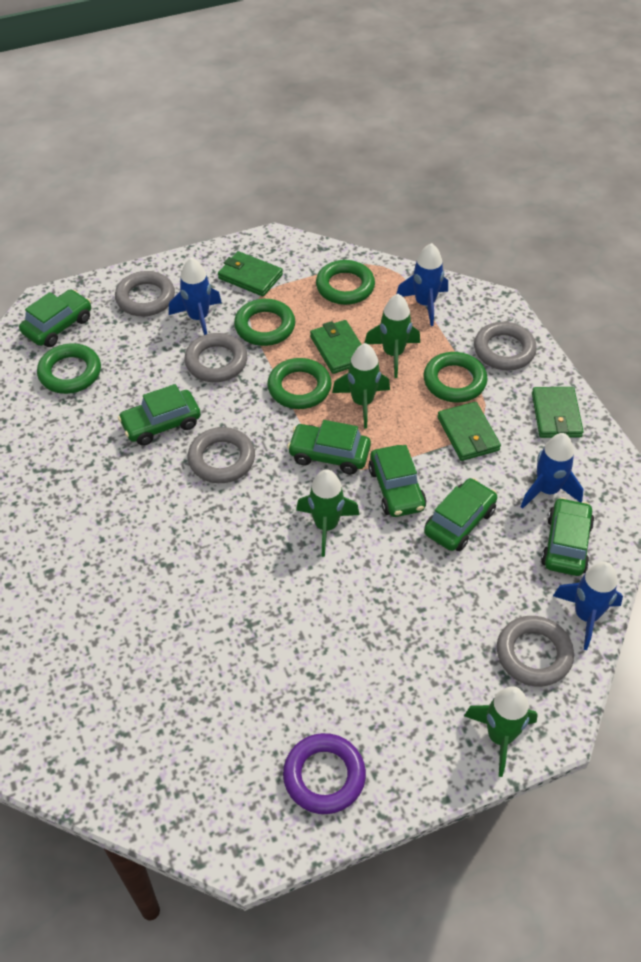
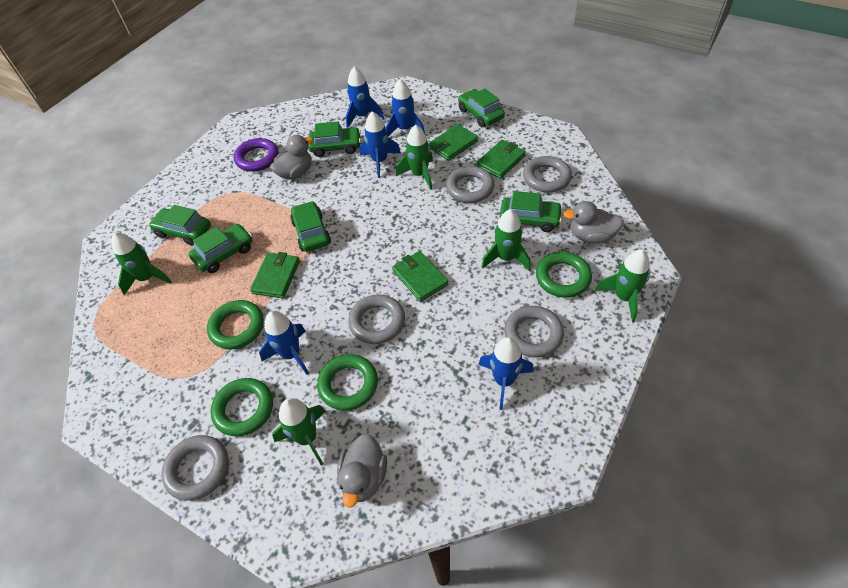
blue rocket: 4 -> 5
green ring: 5 -> 4
green rocket: 4 -> 5
grey duck: 0 -> 3

